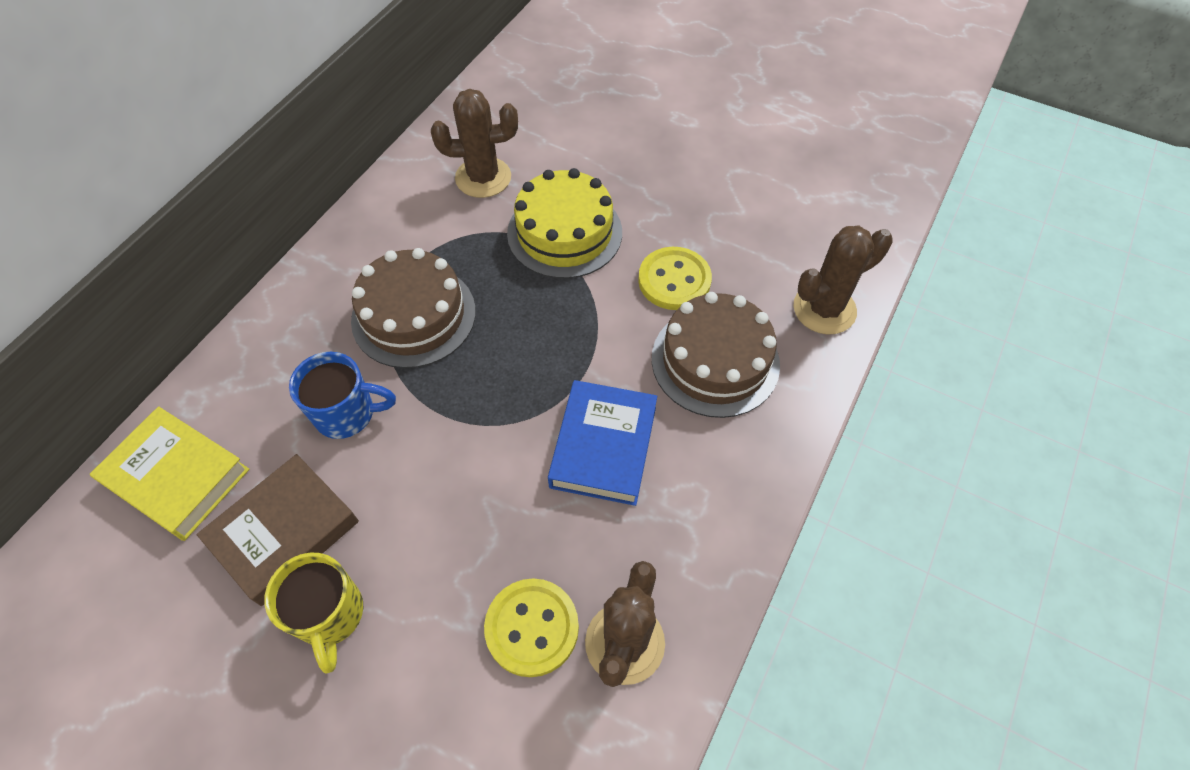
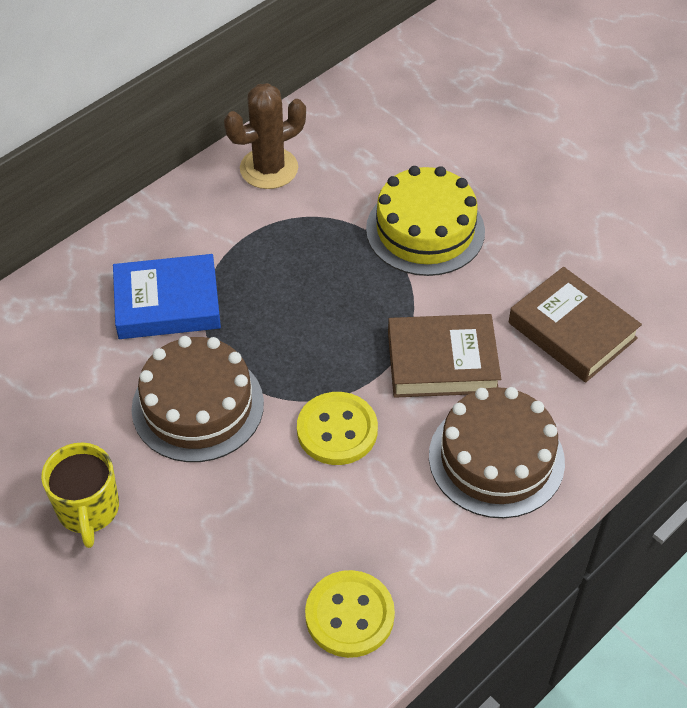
blue mug: 1 -> 0
brown book: 1 -> 2
brown cactus: 3 -> 1
yellow book: 1 -> 0

